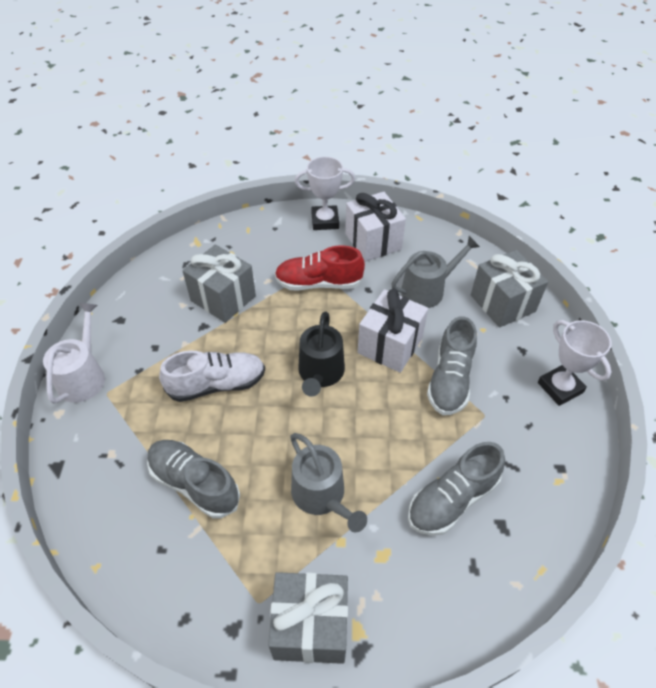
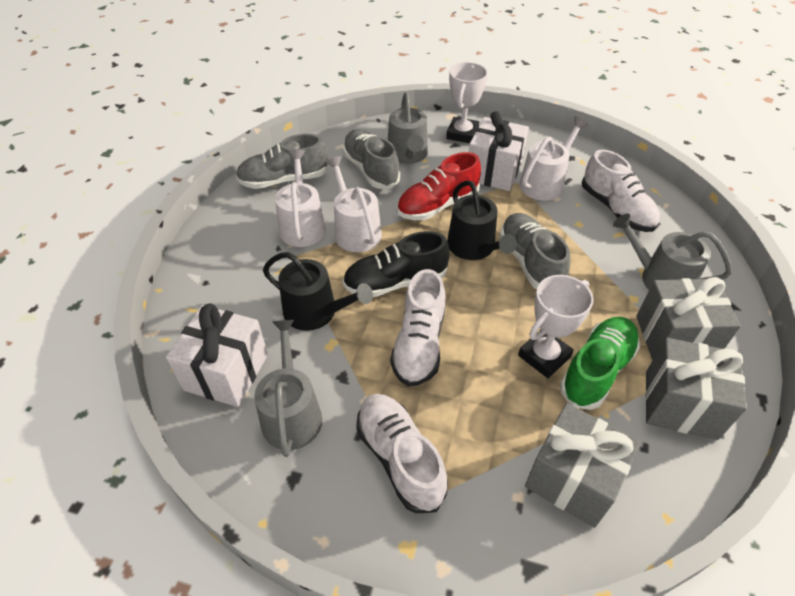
black shoe: 0 -> 1
black watering can: 1 -> 2
green shoe: 0 -> 1
grey watering can: 2 -> 3
white shoe: 1 -> 3
white watering can: 1 -> 3

